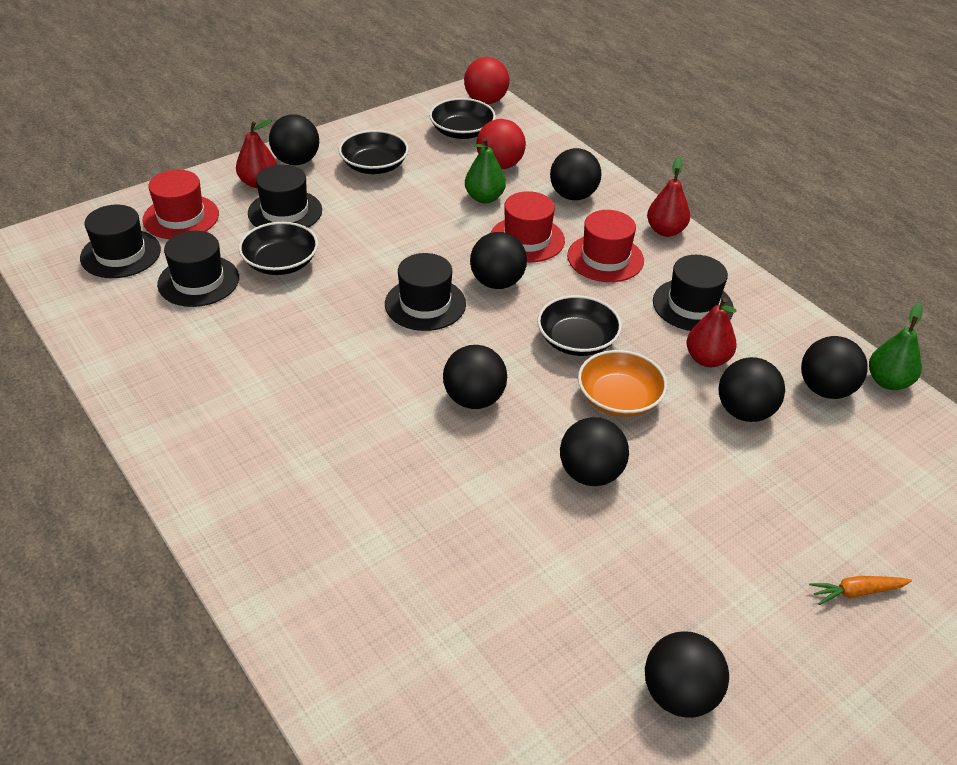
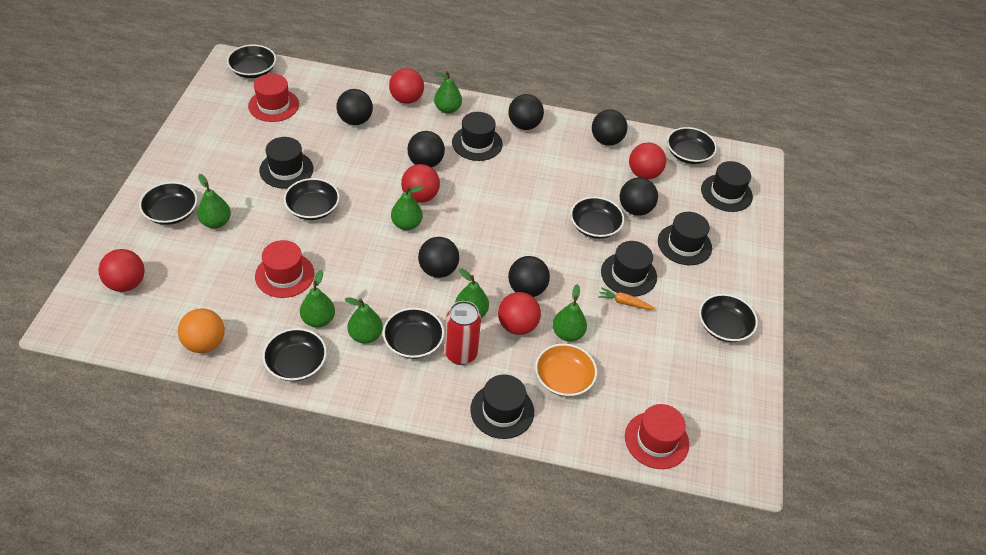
black ball: 8 -> 7
black bowl: 4 -> 8
black hat: 5 -> 6
green pear: 2 -> 7
orange ball: 0 -> 1
red ball: 2 -> 5
red can: 0 -> 1
red pear: 3 -> 0

